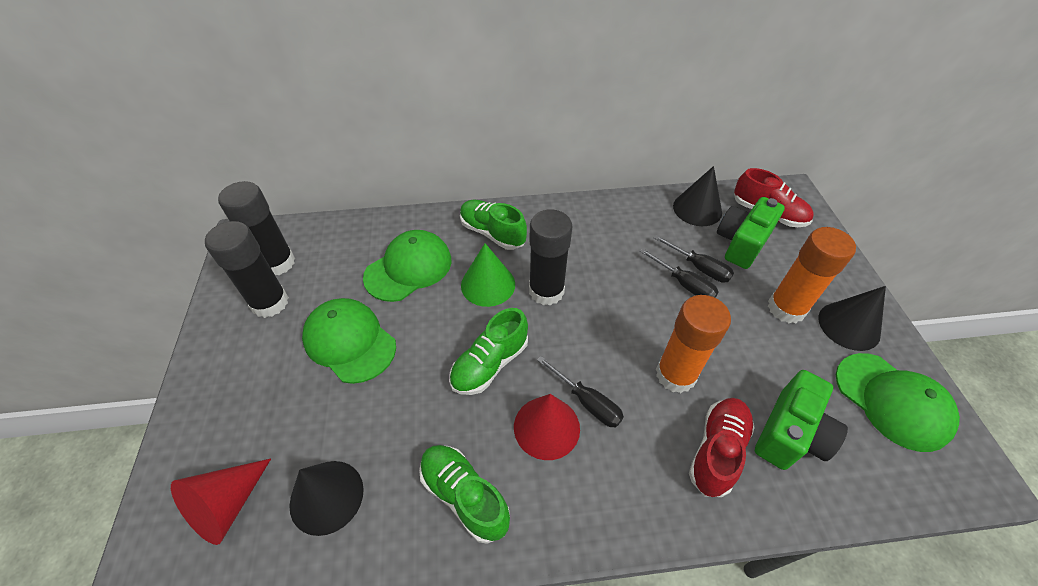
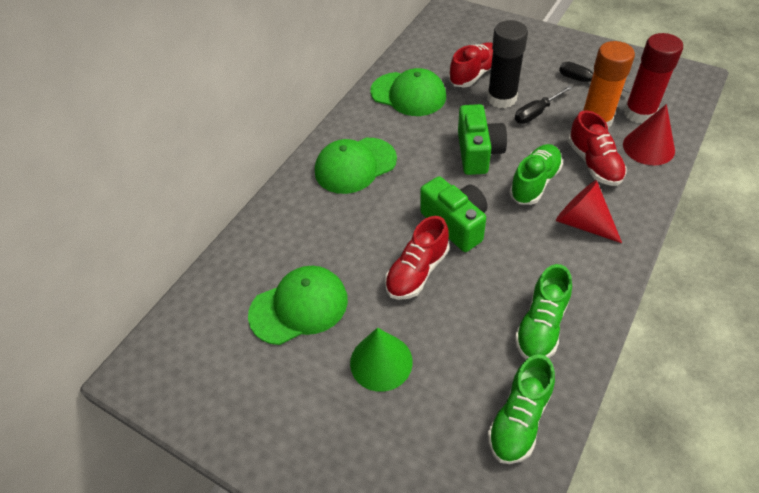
black cone: 3 -> 0
black glue stick: 3 -> 1
black screwdriver: 3 -> 2
orange glue stick: 2 -> 1
red glue stick: 0 -> 1
red shoe: 2 -> 3

